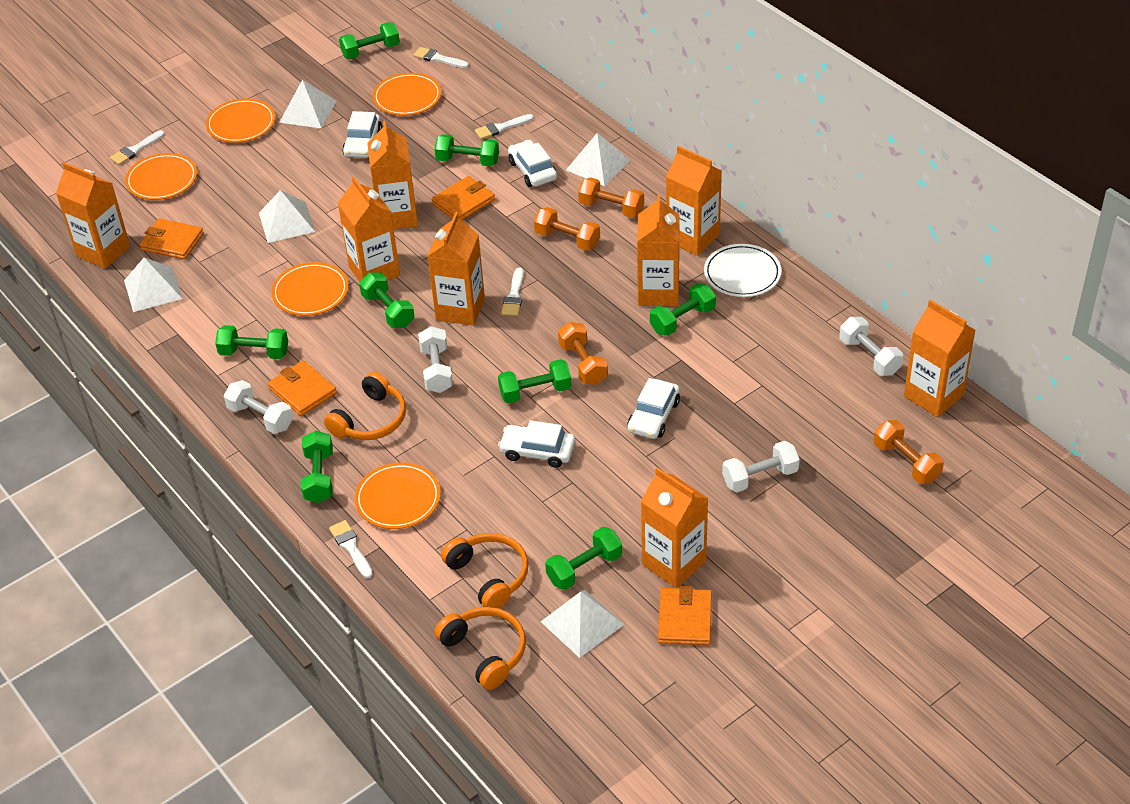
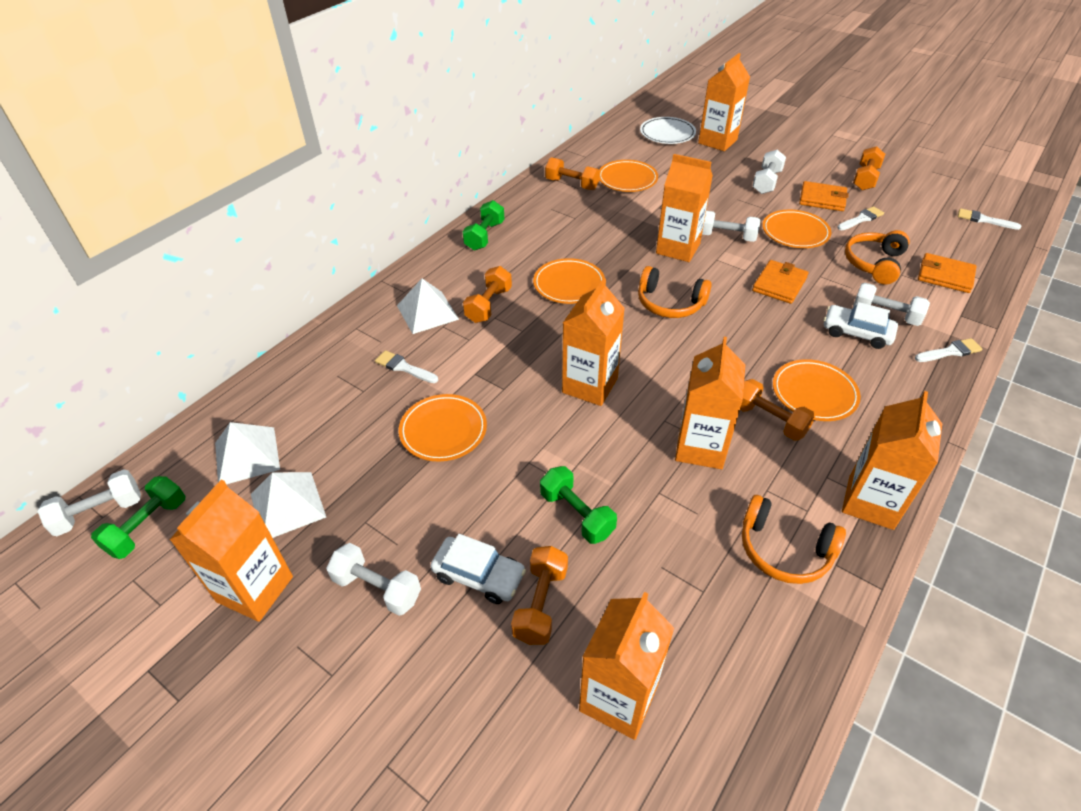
green dumbbell: 8 -> 3
orange carton: 8 -> 7
orange dumbbell: 4 -> 5
orange wallet: 4 -> 3
white brush: 5 -> 4
white car: 4 -> 2
white dumbbell: 4 -> 5
white pyramid: 5 -> 3

